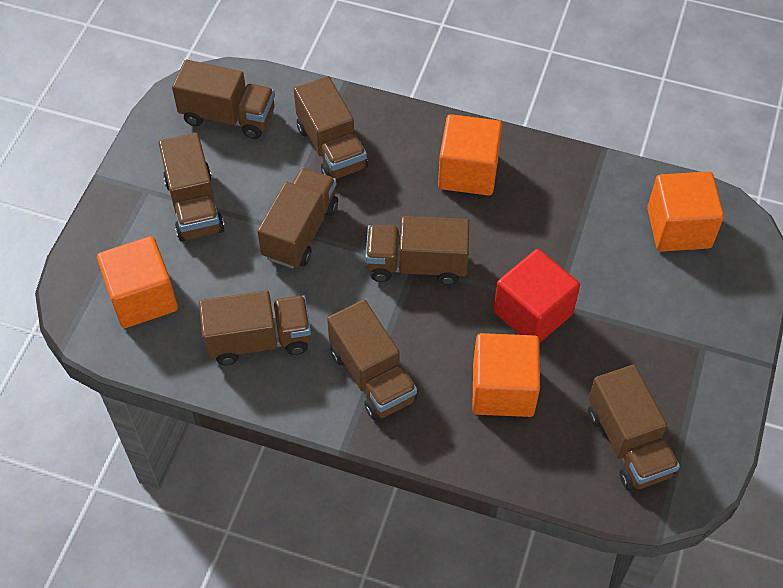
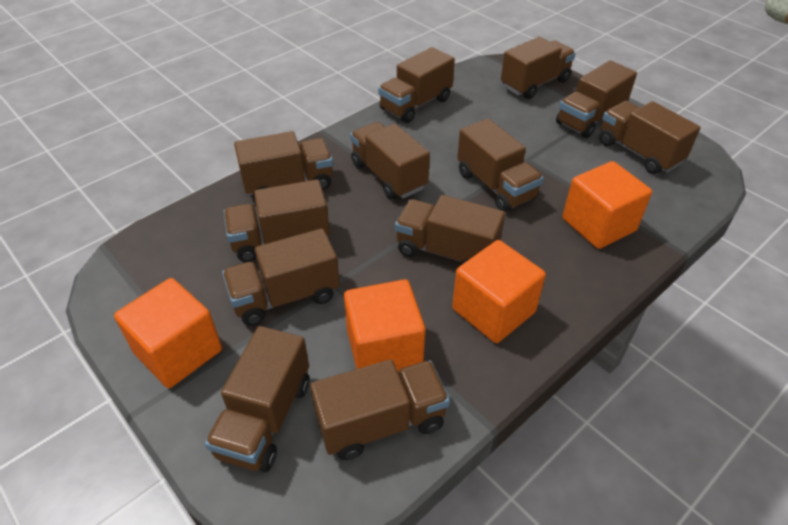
brown truck: 8 -> 12
red cube: 1 -> 0

